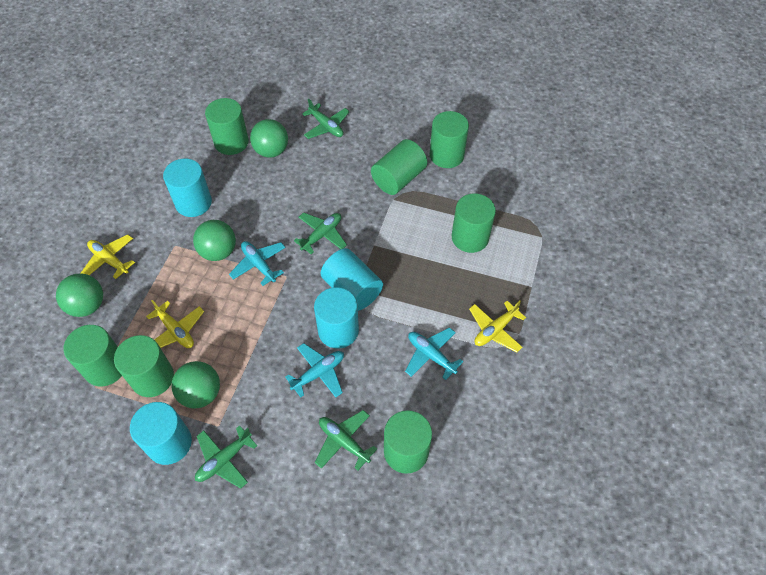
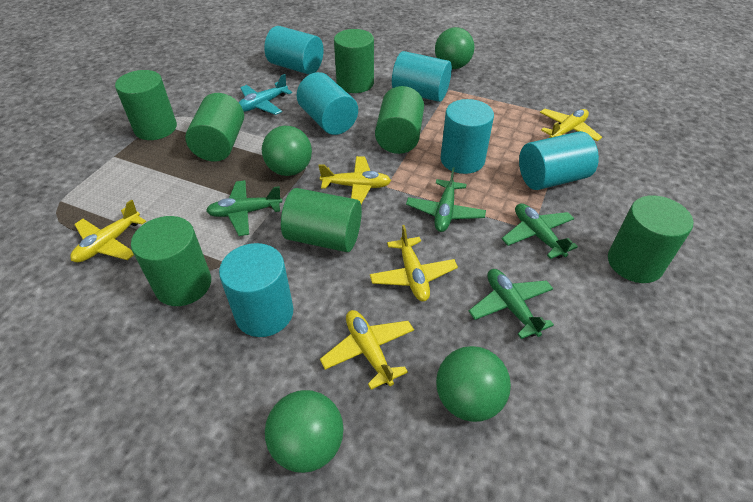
turquoise cylinder: 4 -> 6
turquoise plane: 3 -> 1
yellow plane: 3 -> 5

